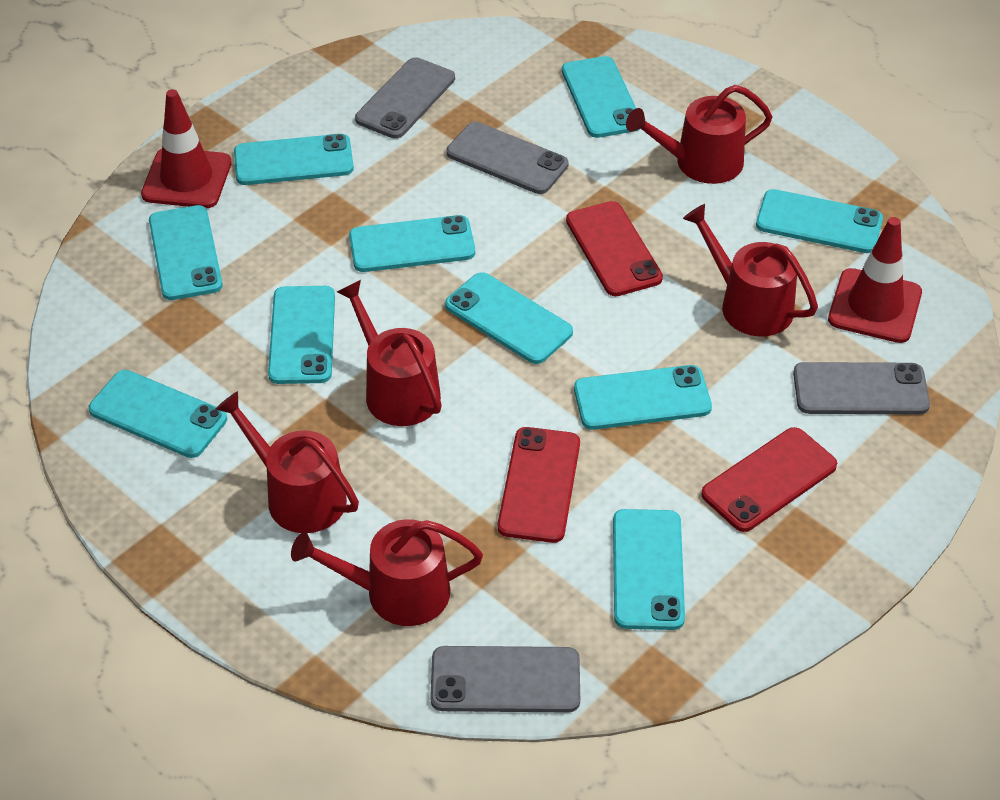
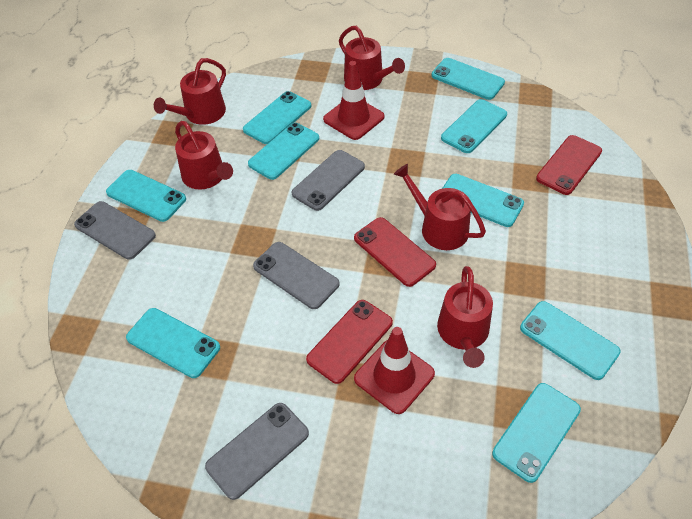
turquoise phone: 10 -> 9

